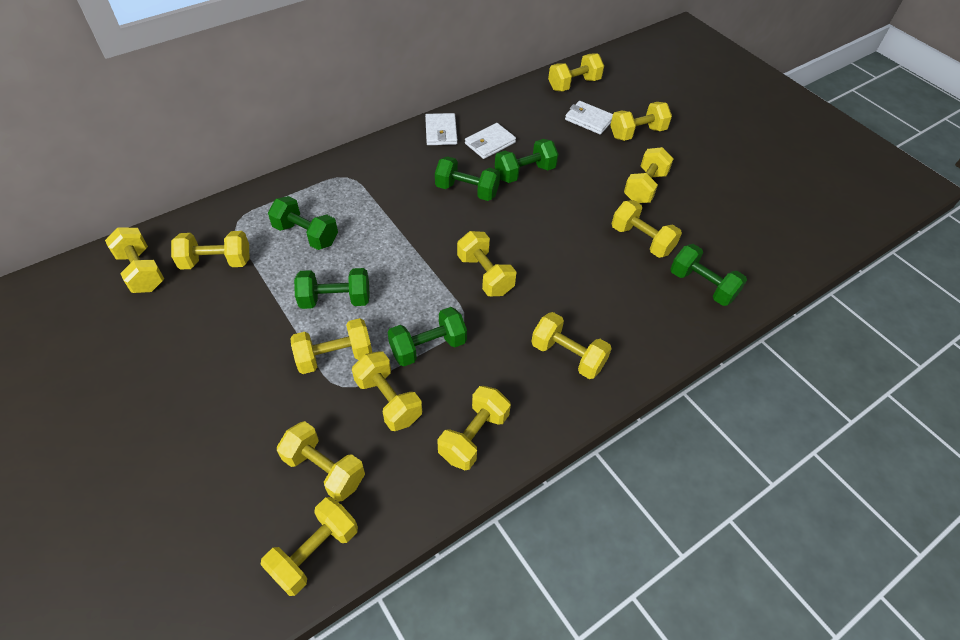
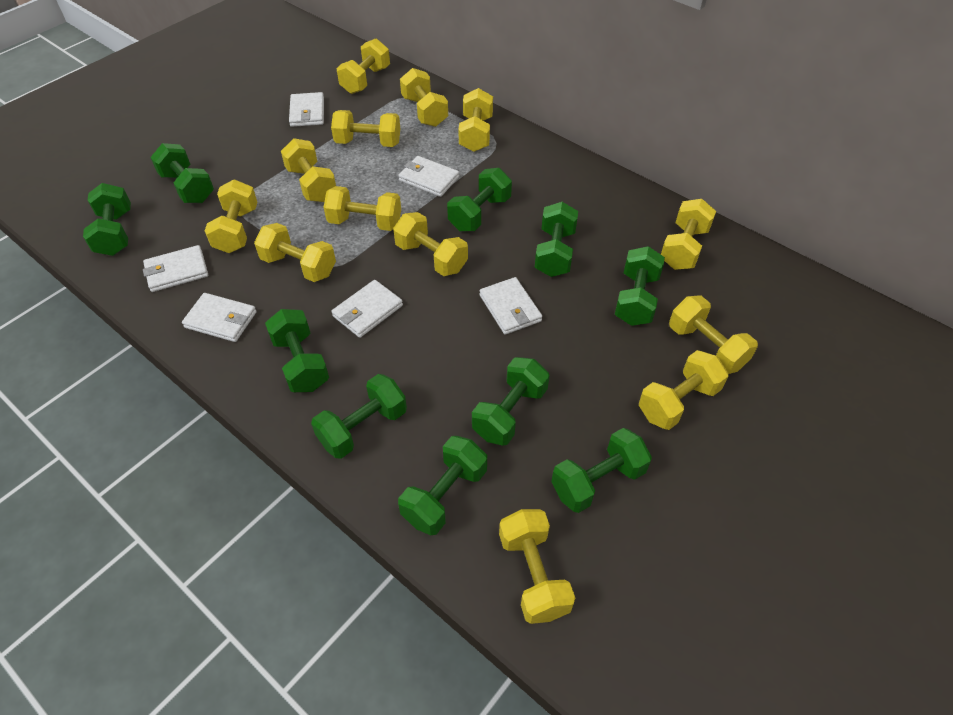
green dumbbell: 6 -> 10
white wallet: 3 -> 6

